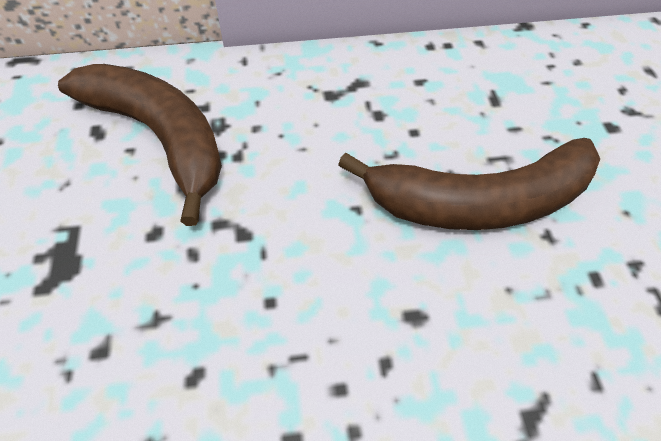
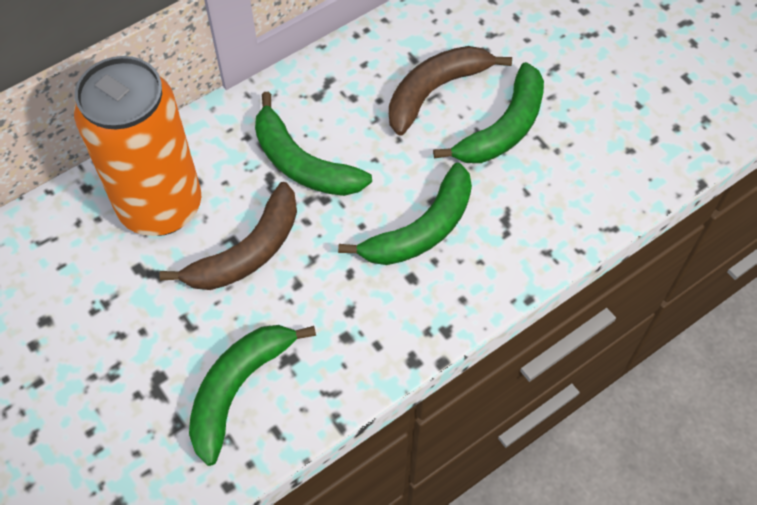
green banana: 0 -> 4
orange can: 0 -> 1

